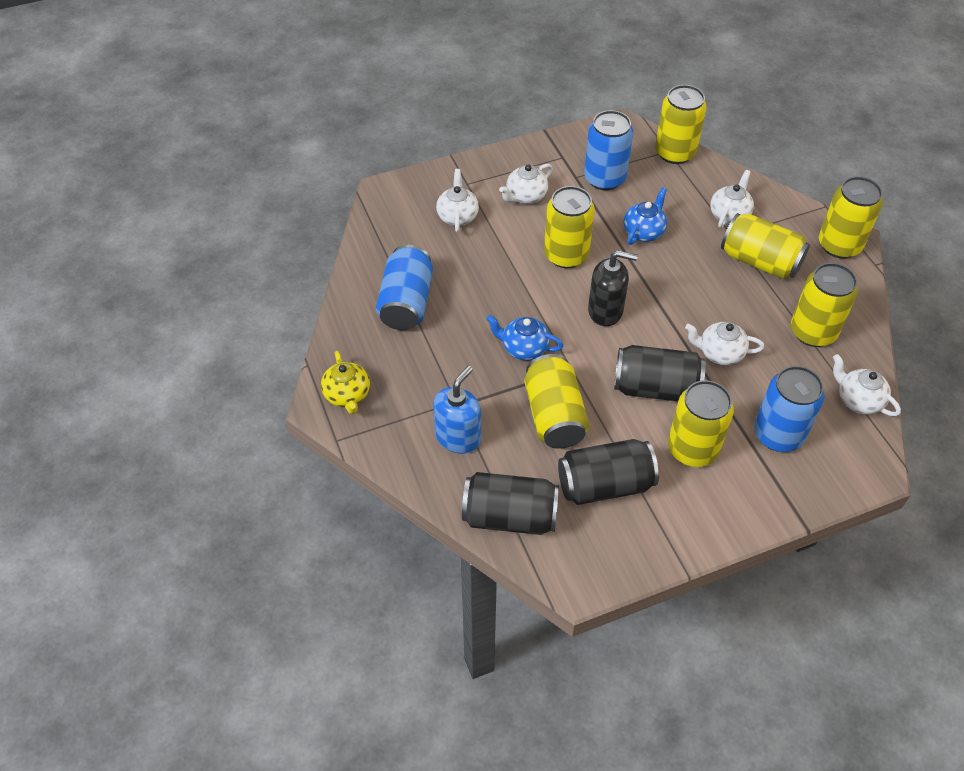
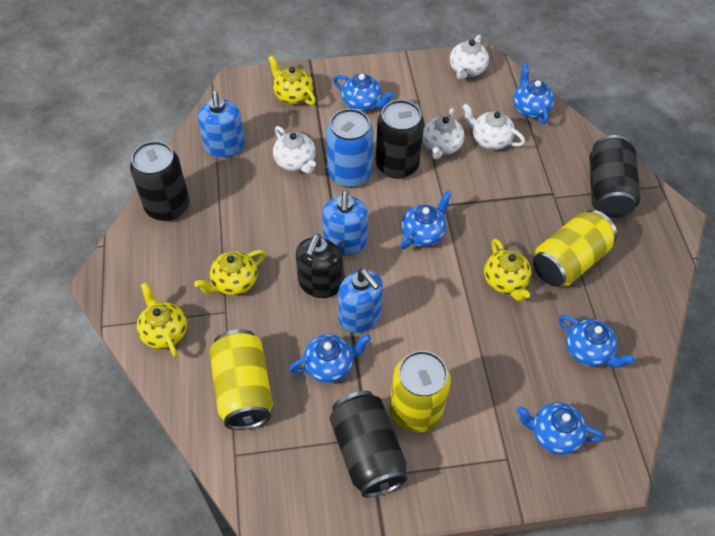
black can: 3 -> 4
blue can: 3 -> 1
blue soap dispenser: 1 -> 3
blue teapot: 2 -> 6
white teapot: 5 -> 4
yellow can: 7 -> 3
yellow teapot: 1 -> 4

